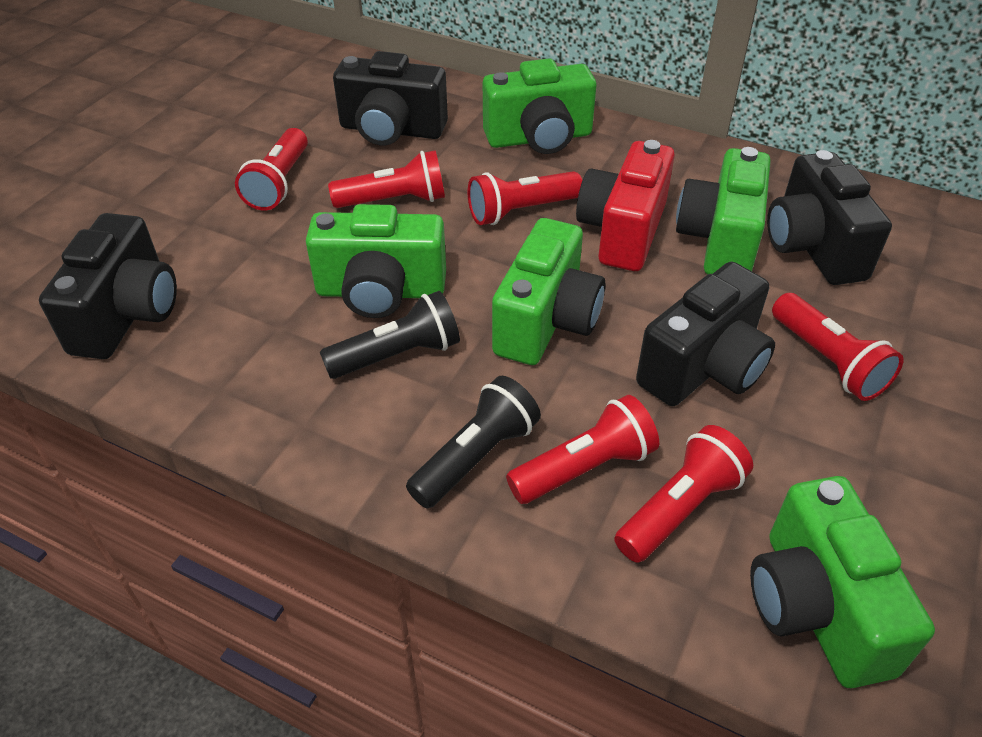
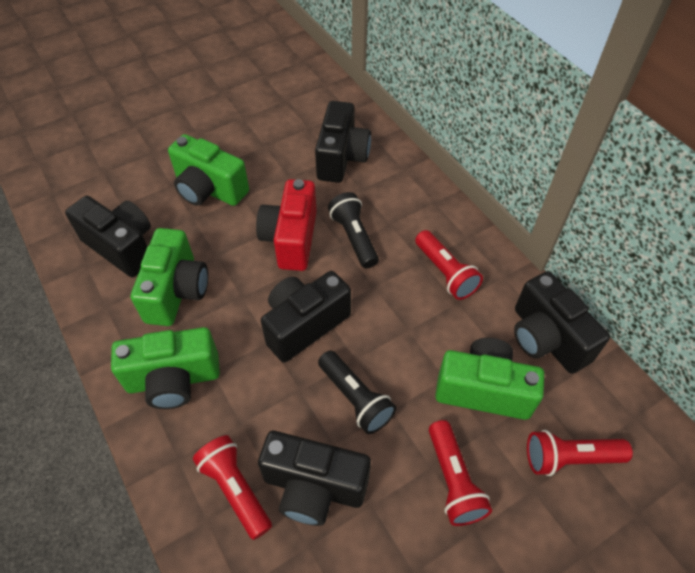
black camera: 4 -> 5
green camera: 5 -> 4
red flashlight: 6 -> 4

